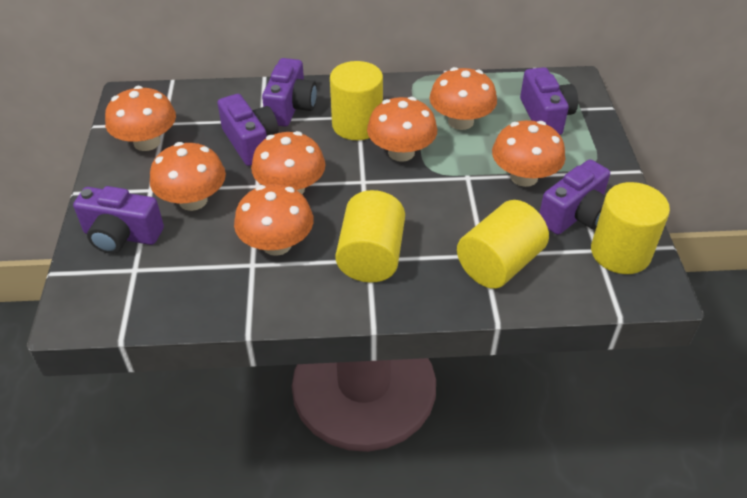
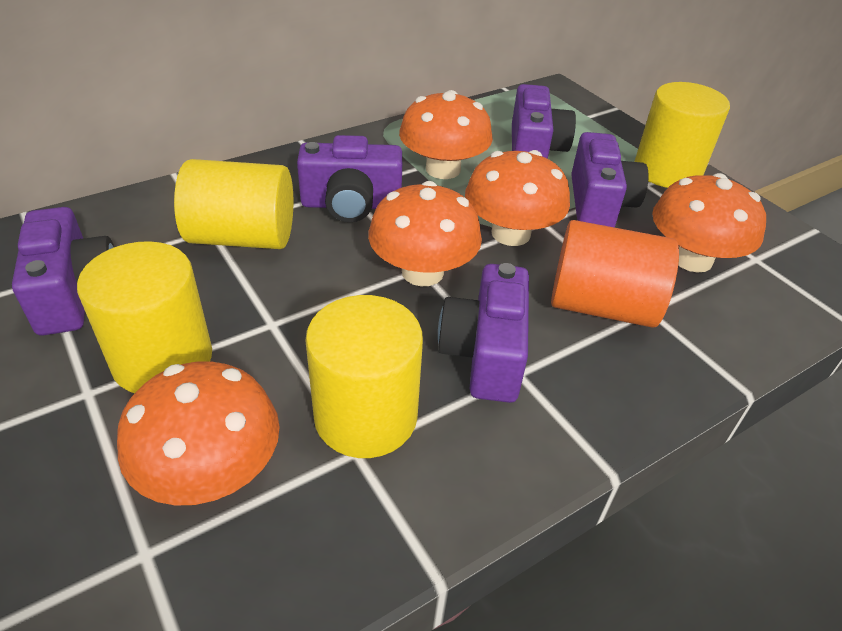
orange cylinder: 0 -> 1
orange mushroom: 7 -> 5

